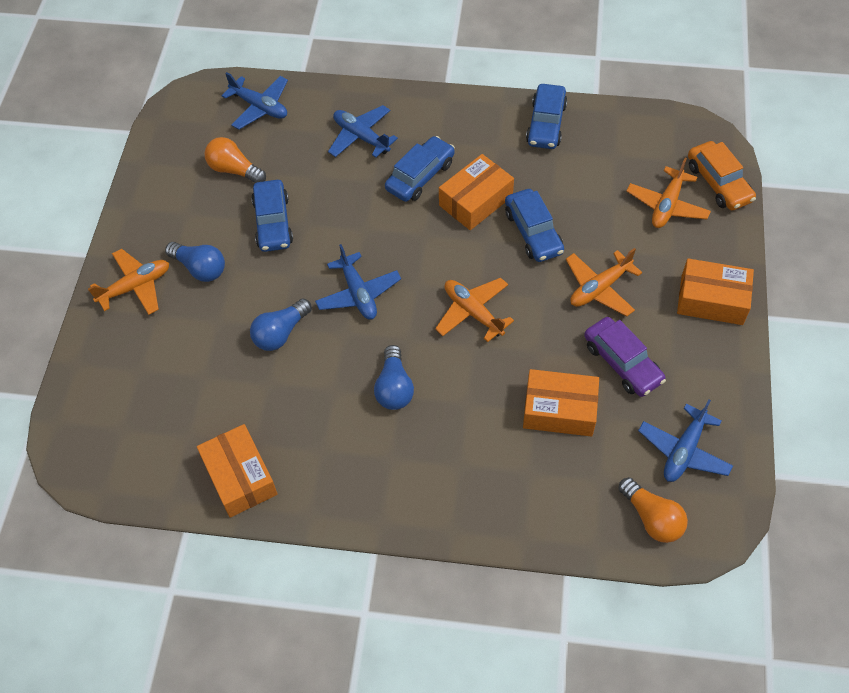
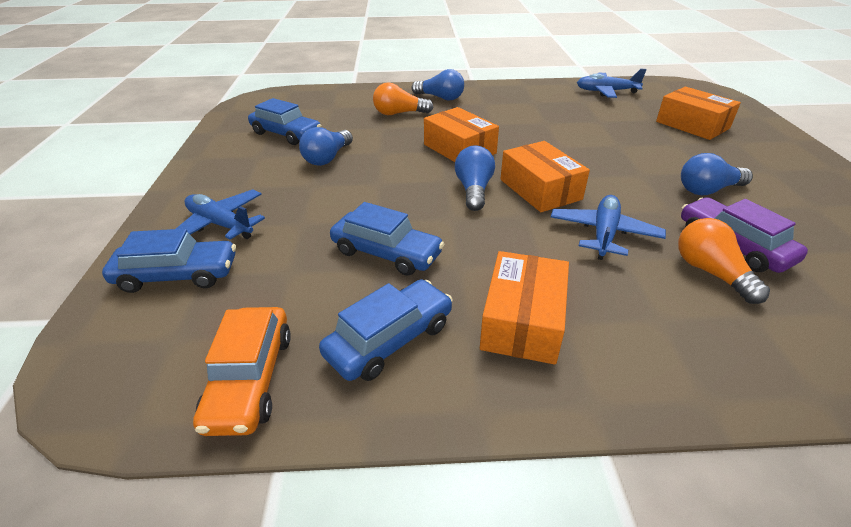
blue light bulb: 3 -> 4
blue plane: 4 -> 3
orange plane: 4 -> 0

